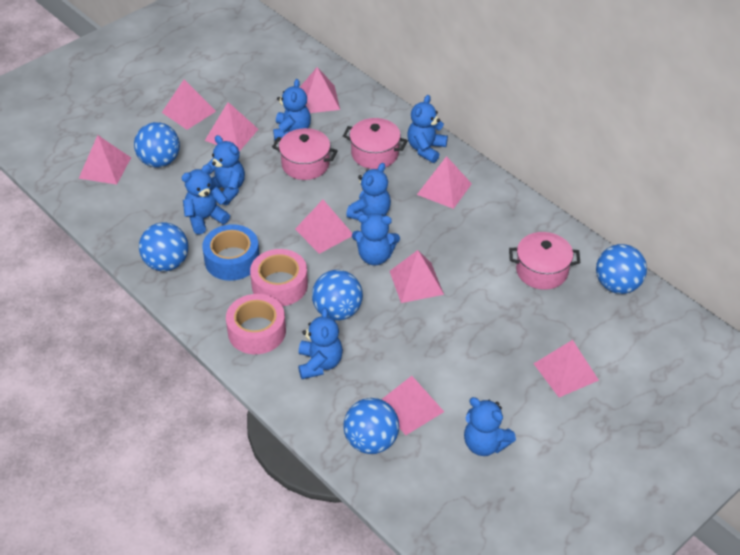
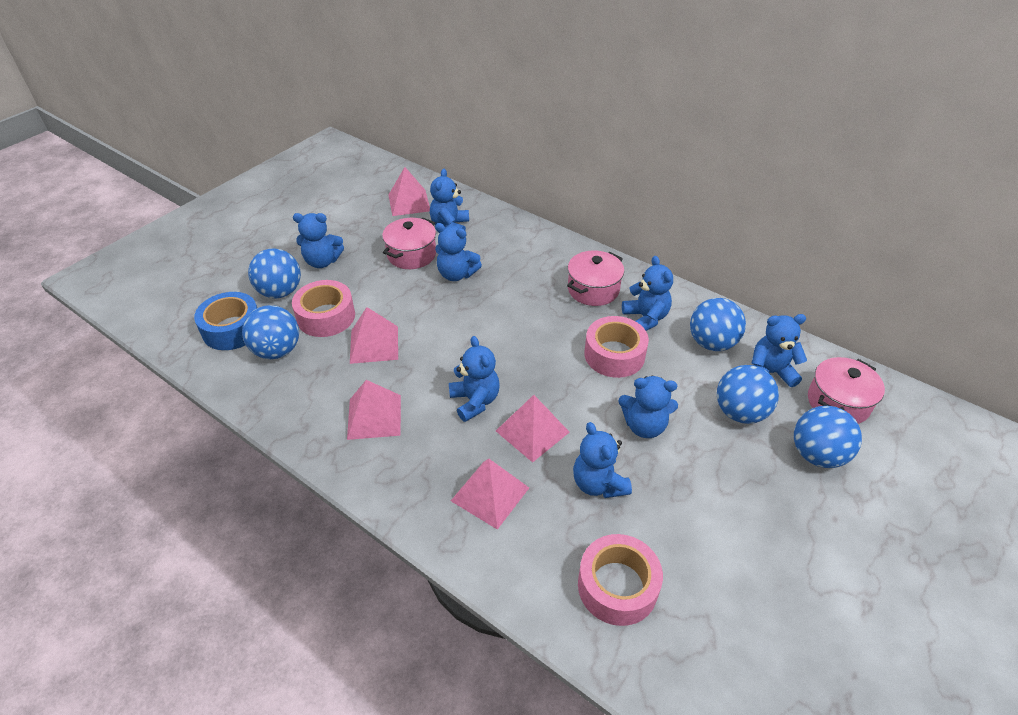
pink pyramid: 9 -> 5
pink tape: 2 -> 3

